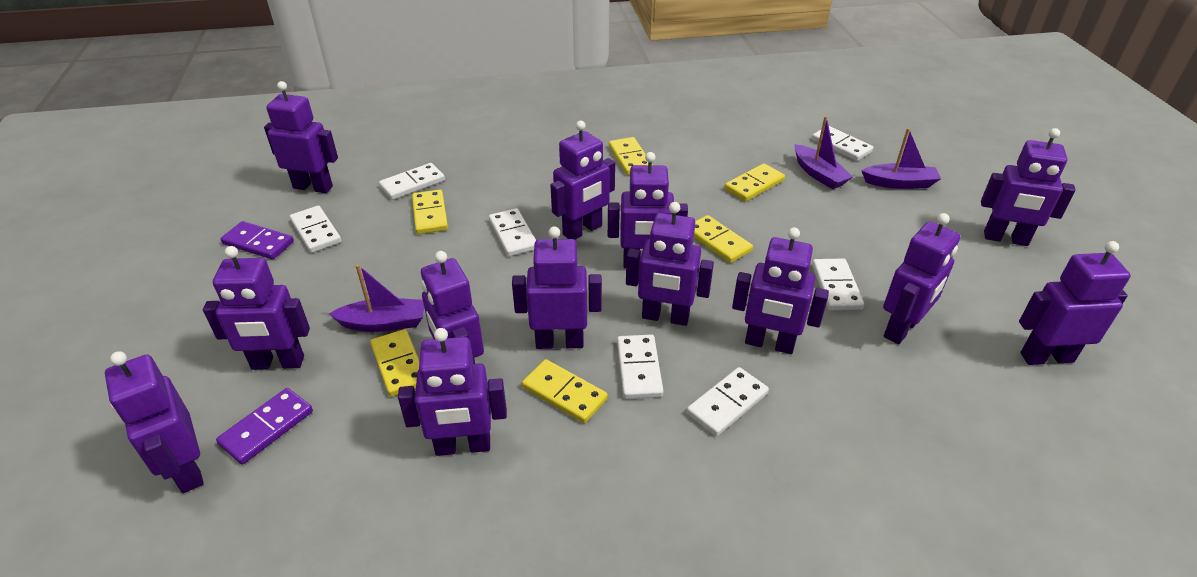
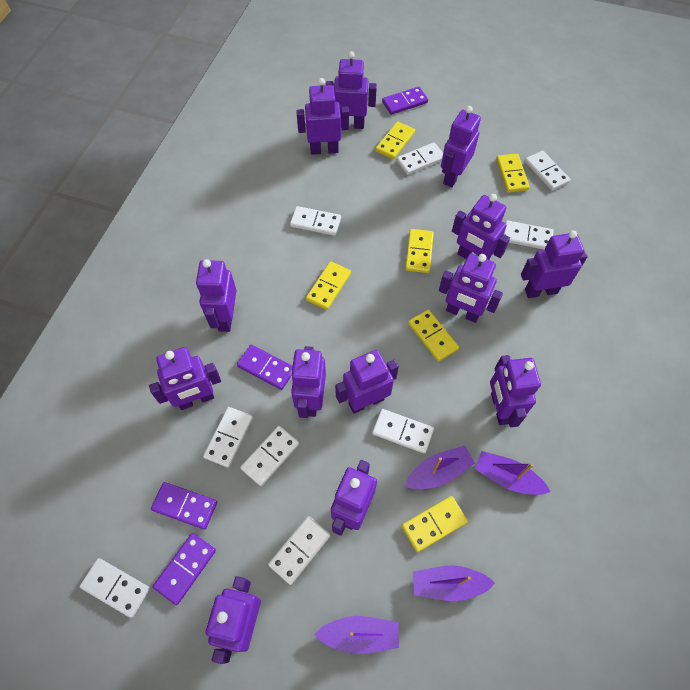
purple boat: 3 -> 4
purple domino: 2 -> 4
white domino: 7 -> 9

